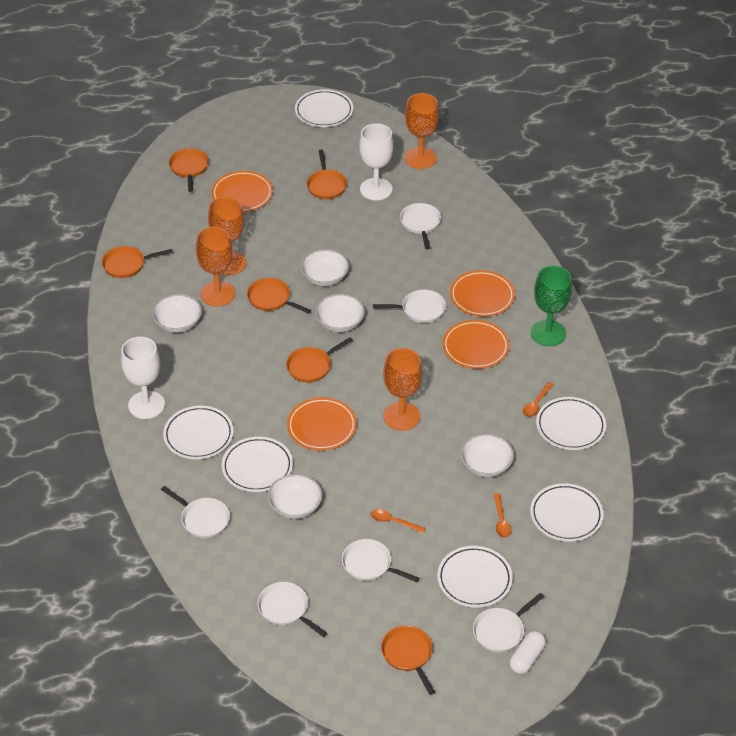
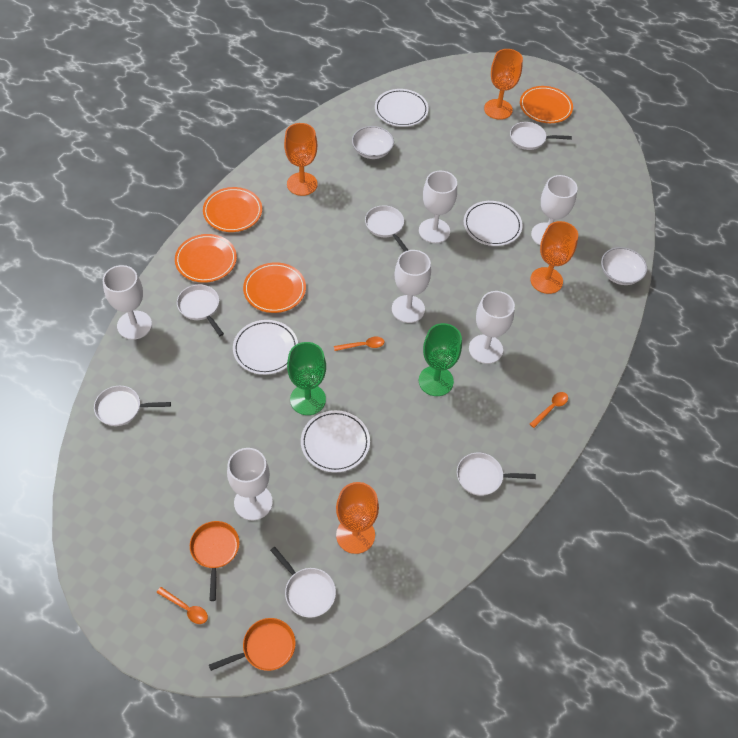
green goblet: 1 -> 2
orange pan: 6 -> 2
white bowl: 5 -> 2
white capsule: 1 -> 0
white goblet: 2 -> 6
white plate: 6 -> 4

